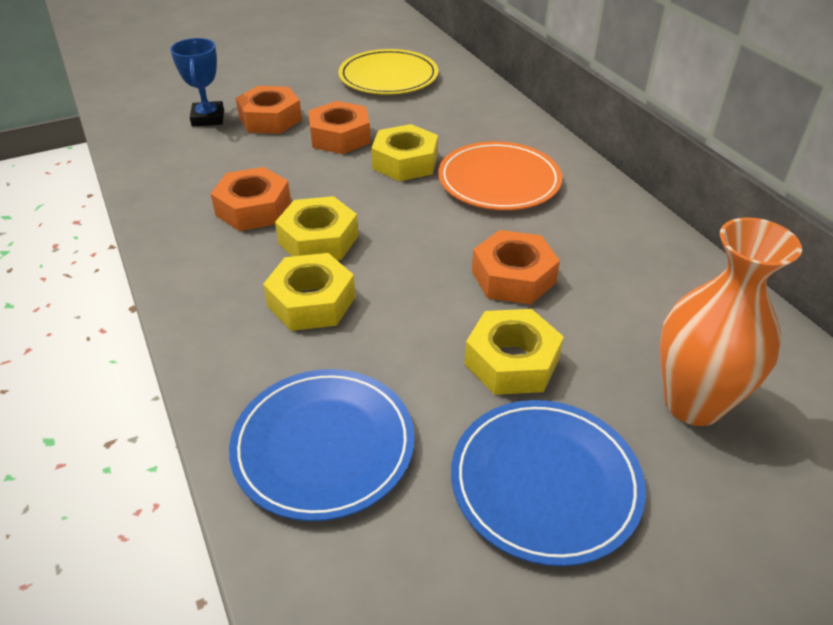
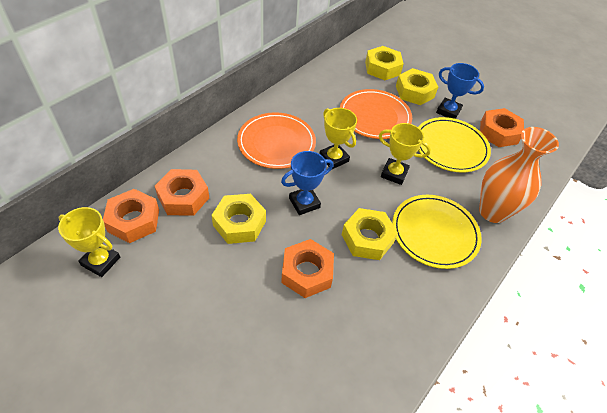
blue plate: 2 -> 0
blue trophy: 1 -> 2
orange plate: 1 -> 2
yellow plate: 1 -> 2
yellow trophy: 0 -> 3

